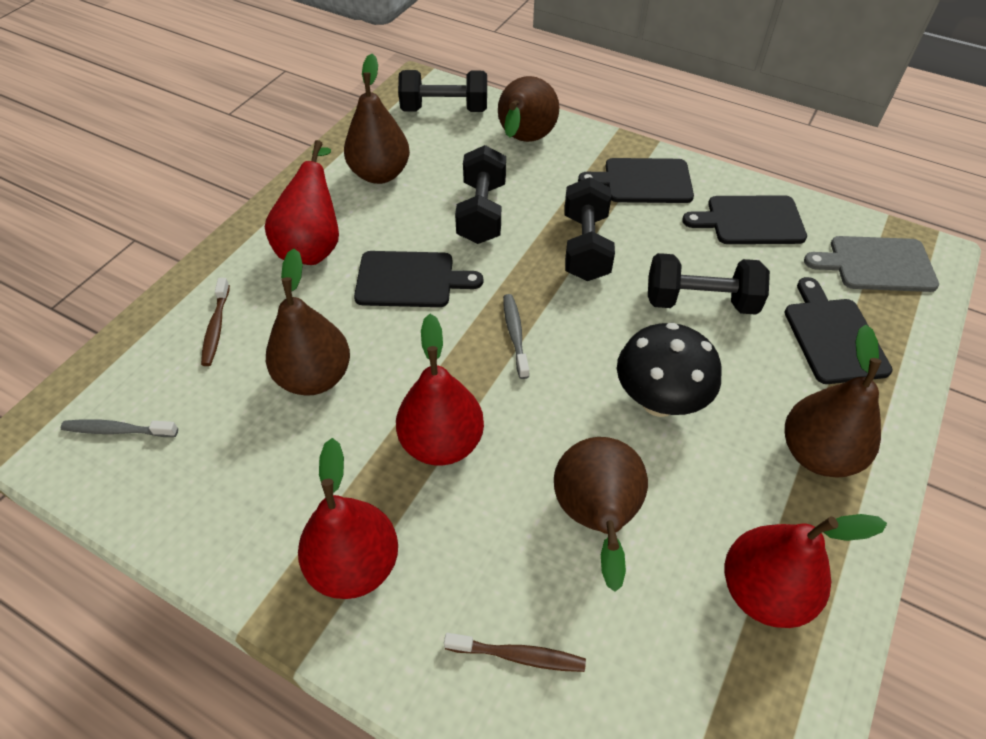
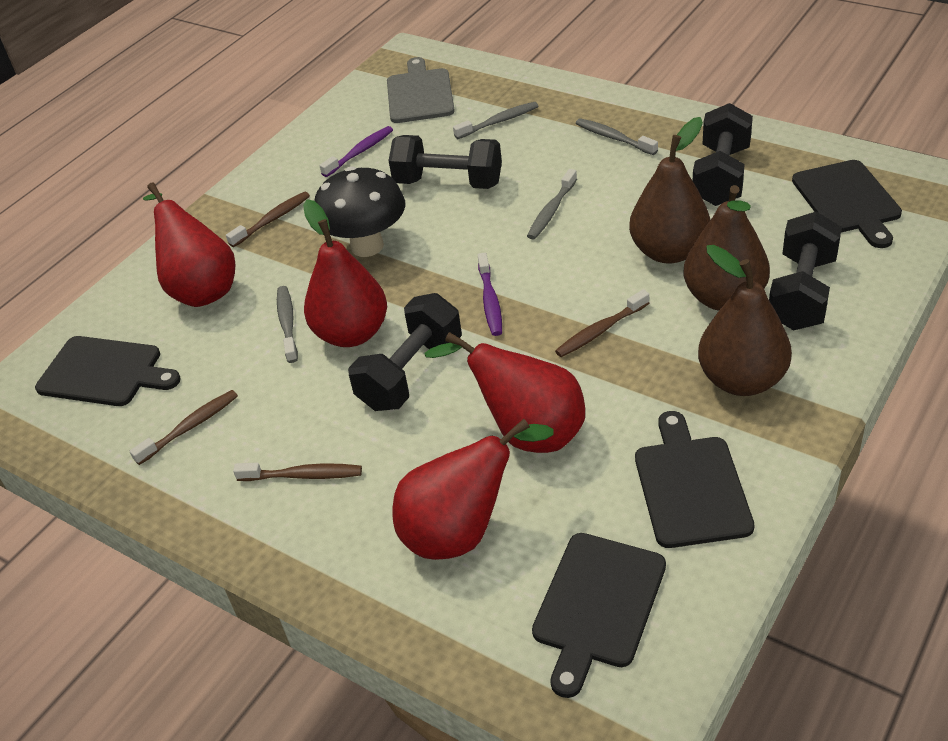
brown pear: 5 -> 3
brown toothbrush: 2 -> 4
grey toothbrush: 2 -> 4
purple toothbrush: 0 -> 2

